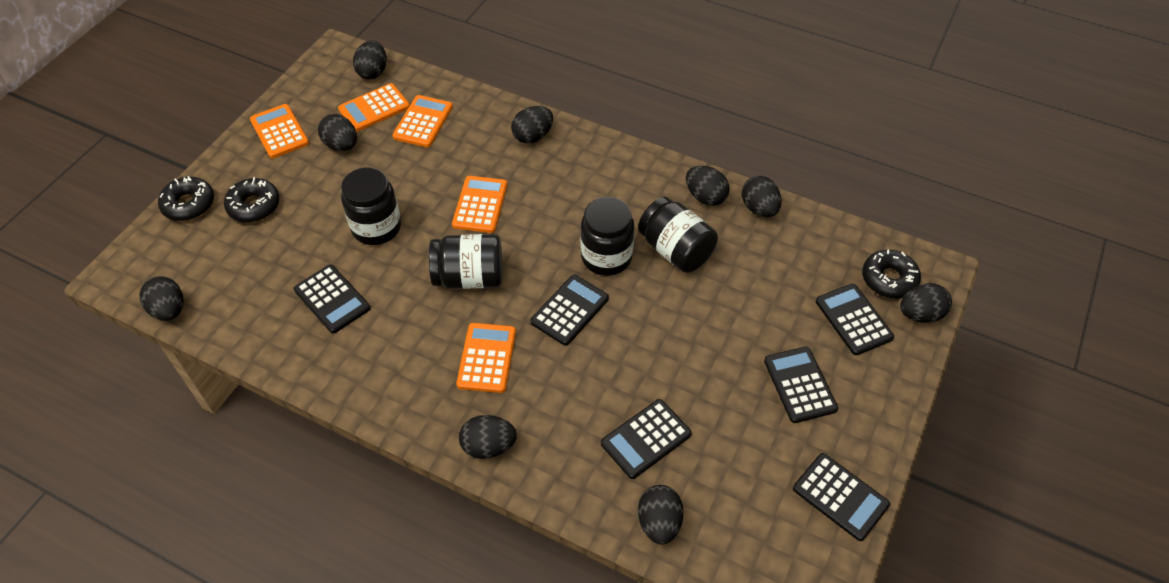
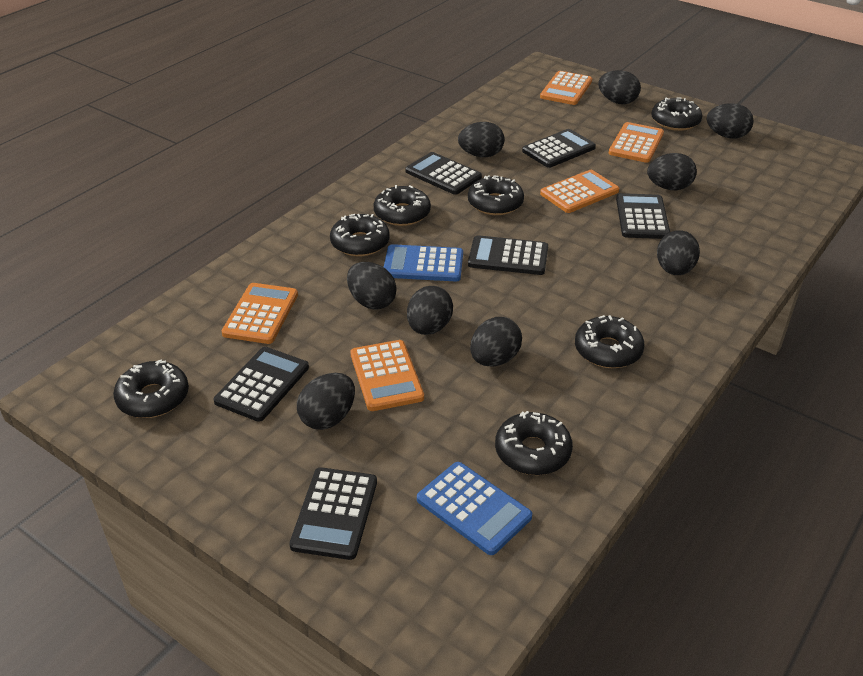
black donut: 3 -> 7
black jar: 4 -> 0
blue calculator: 0 -> 2

